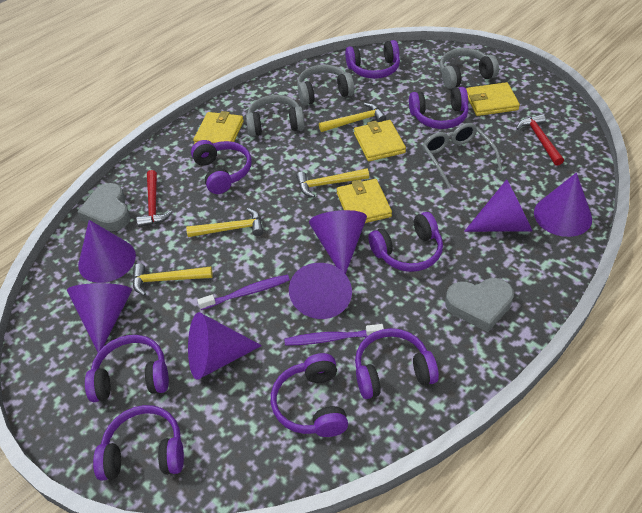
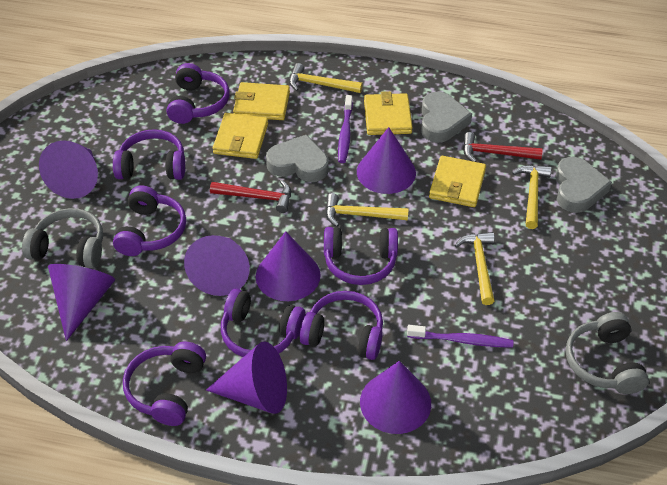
grey glasses: 1 -> 0
grey headphones: 3 -> 2
grey heart: 2 -> 3
purple headphones: 8 -> 7

